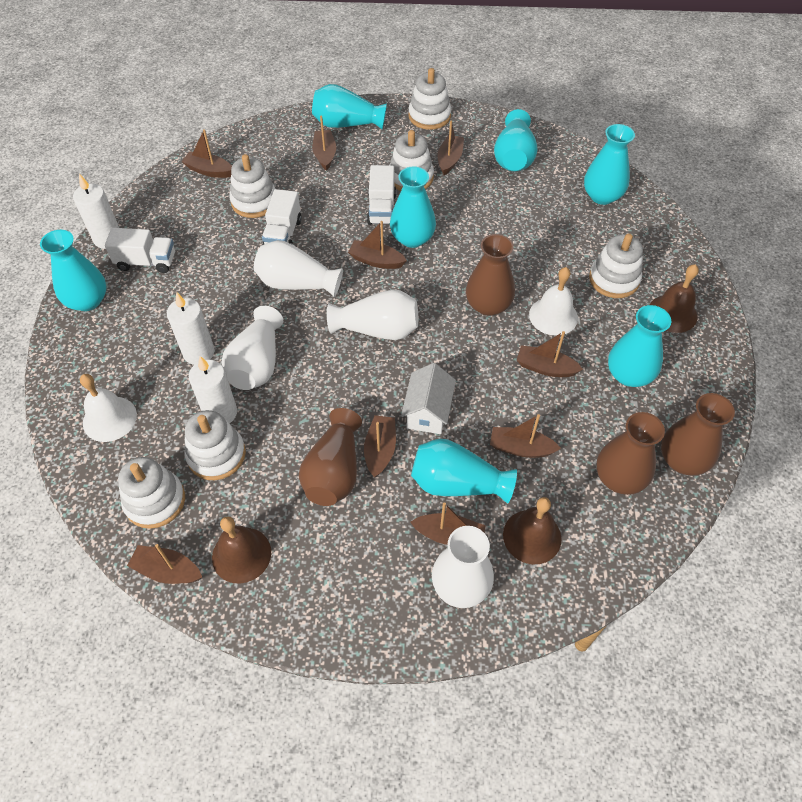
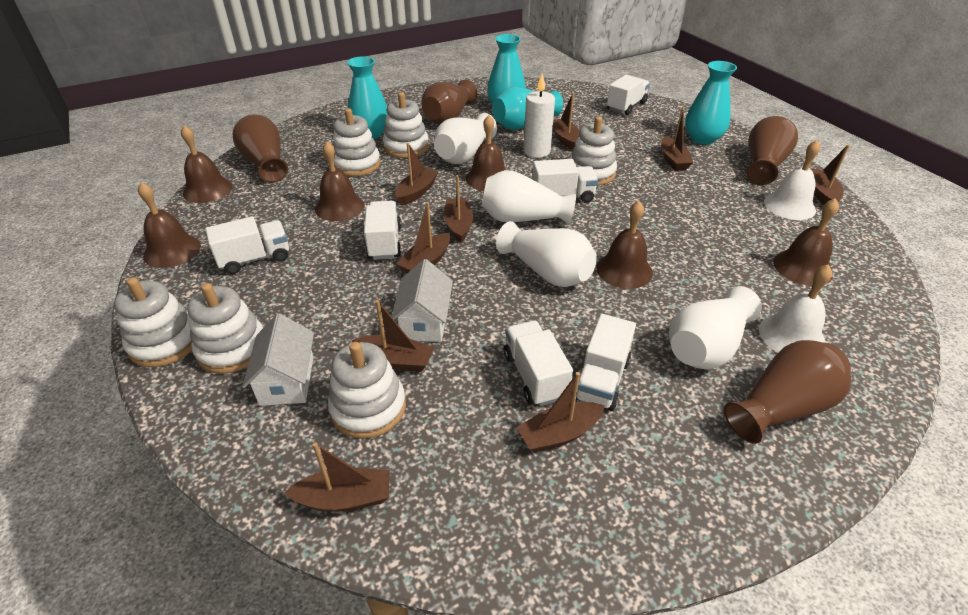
brown bell: 3 -> 6
turquoise vase: 7 -> 4
white candle: 3 -> 1
white house: 1 -> 2
white truck: 3 -> 6

